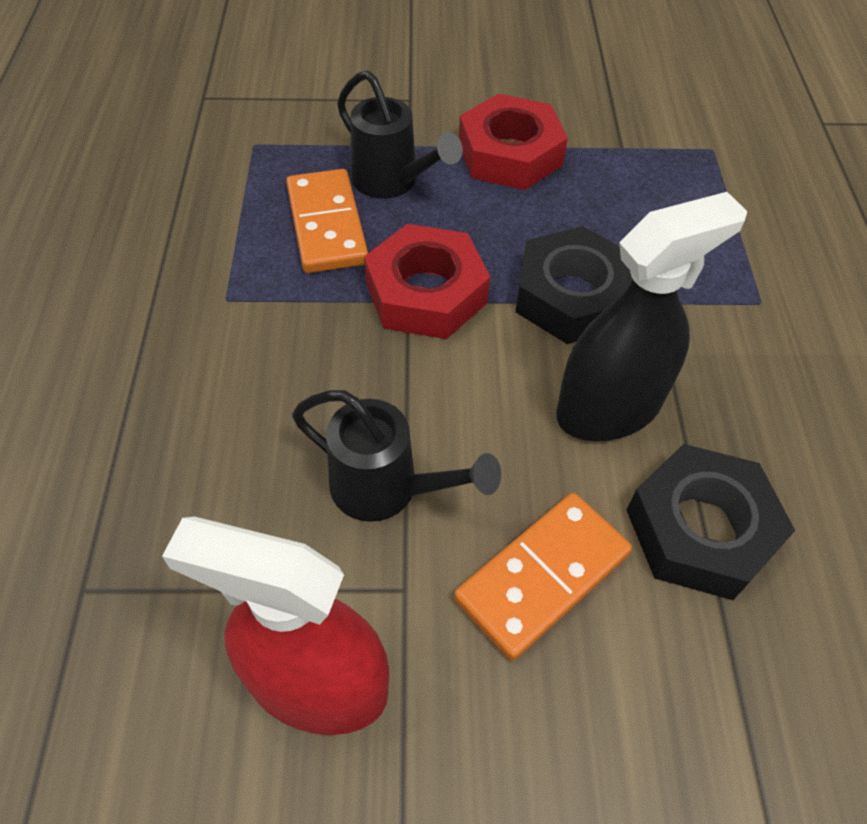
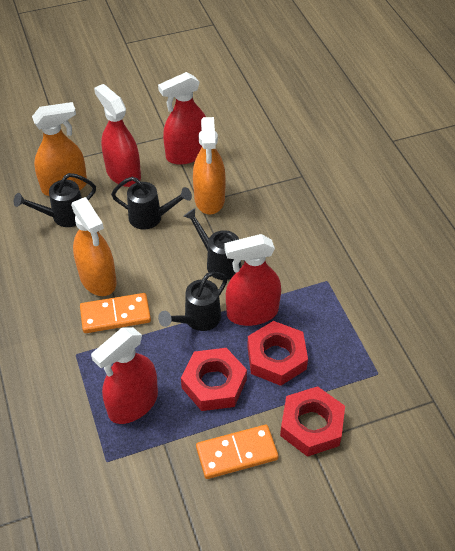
black nut: 2 -> 0
black spray bottle: 1 -> 0
black watering can: 2 -> 4
orange spray bottle: 0 -> 3
red nut: 2 -> 3
red spray bottle: 1 -> 4

